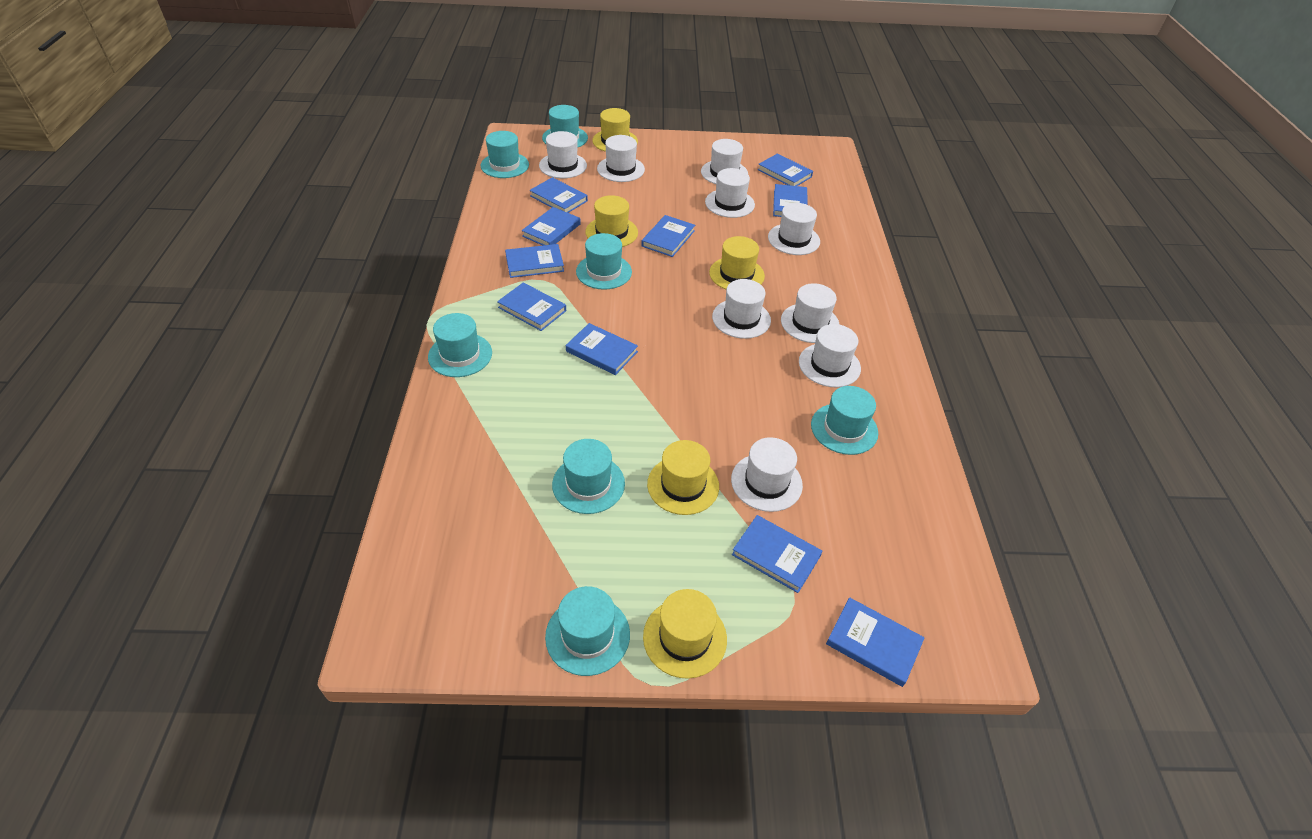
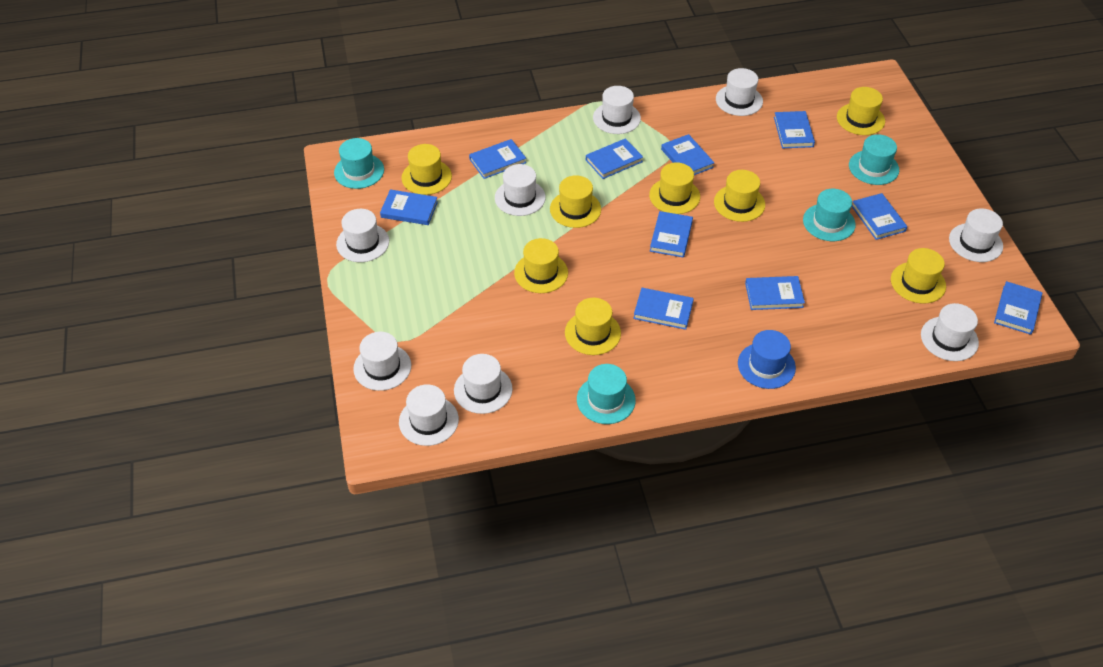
blue hat: 0 -> 1
turquoise hat: 7 -> 4
yellow hat: 5 -> 8

